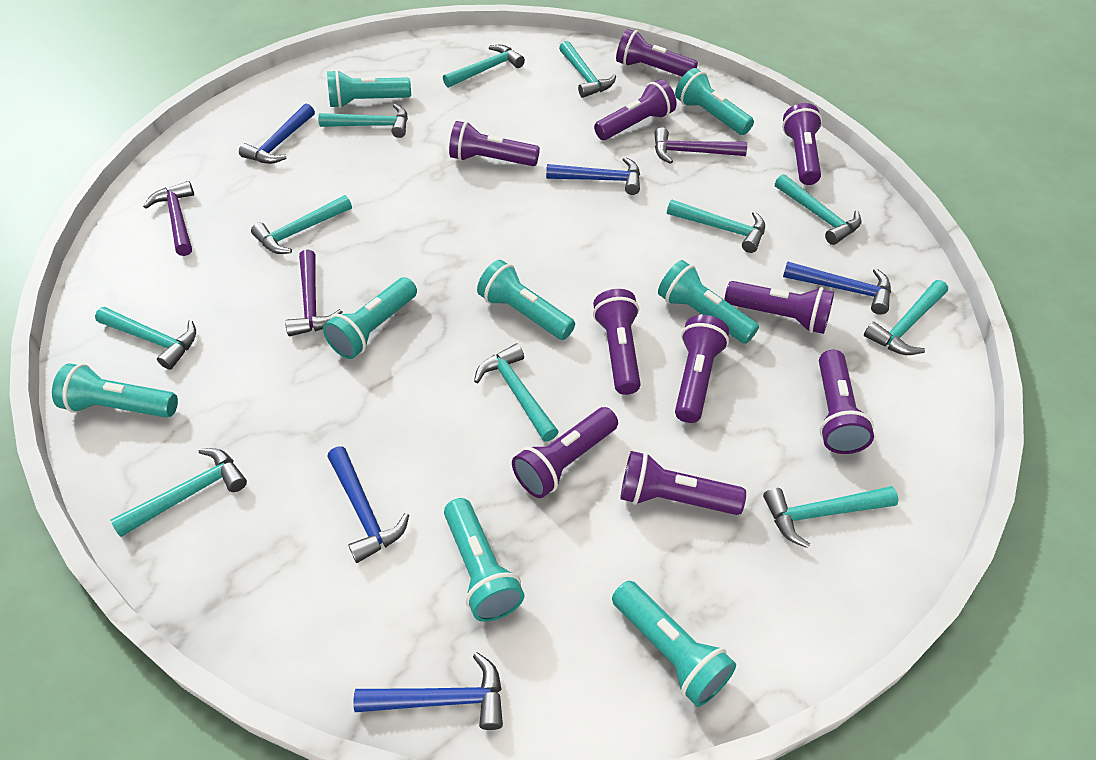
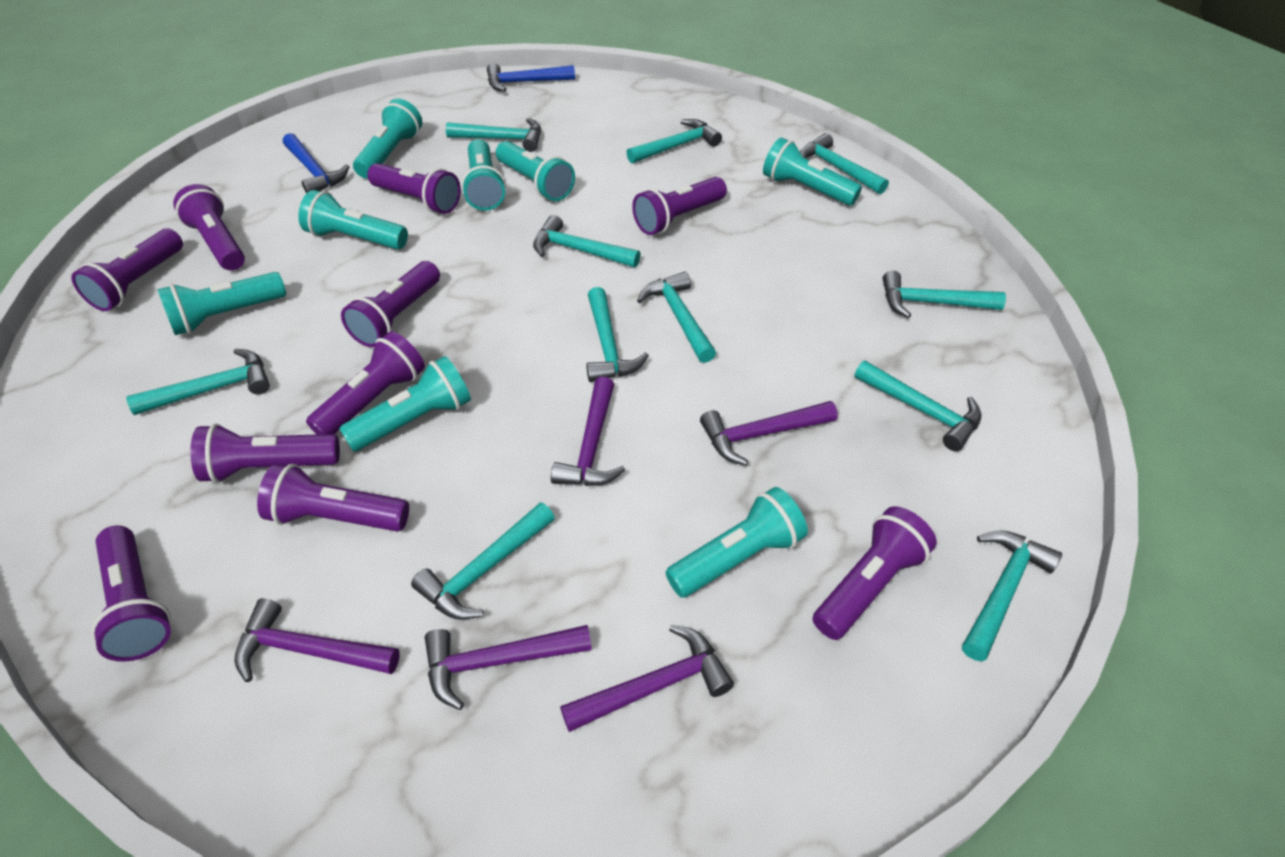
blue hammer: 5 -> 2
purple hammer: 3 -> 5

